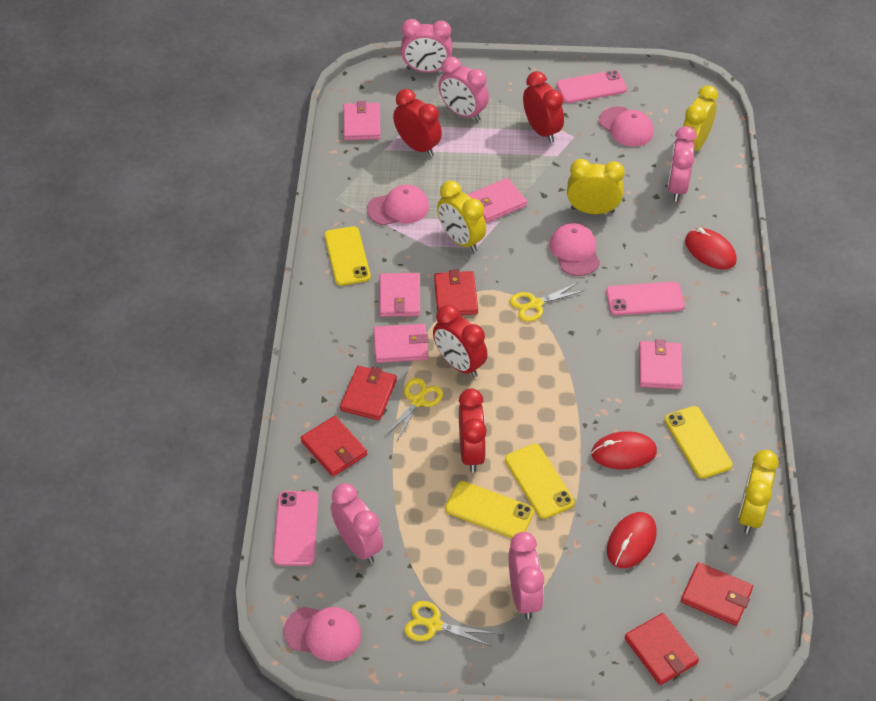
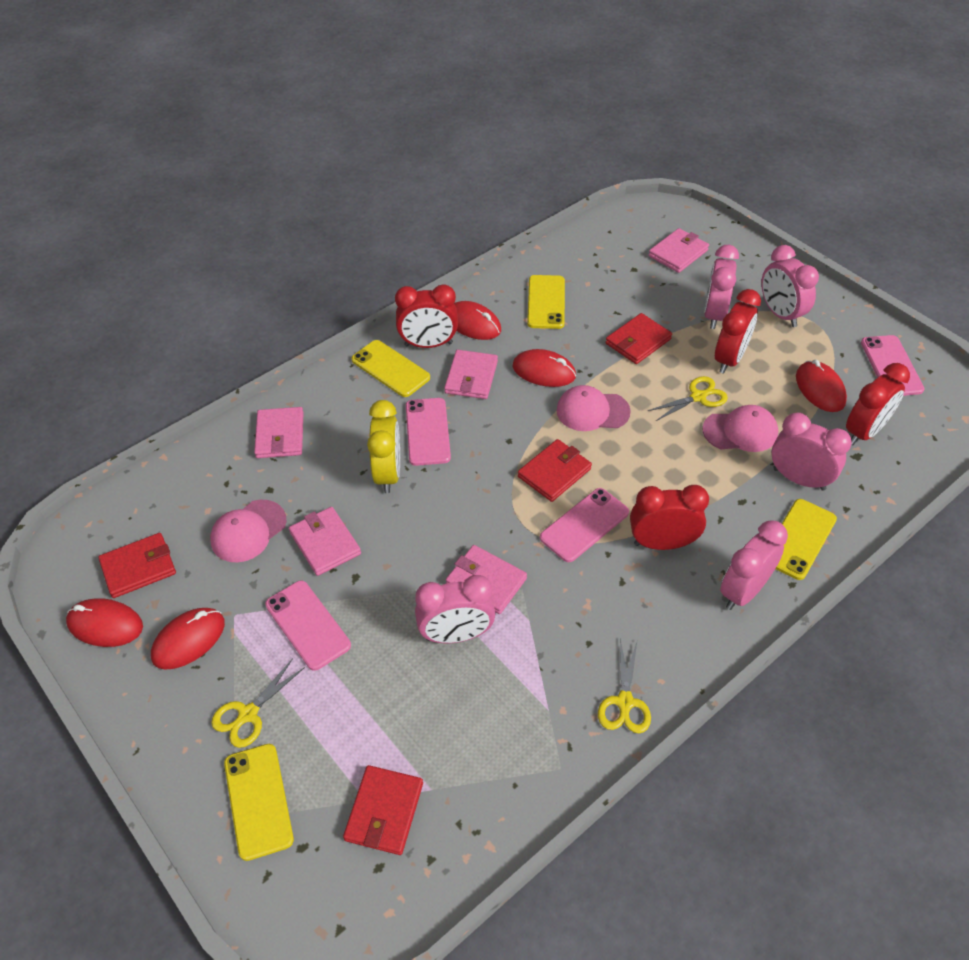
pink cap: 4 -> 3
pink phone: 3 -> 4
red mouse: 3 -> 5
red wallet: 5 -> 4
yellow clock: 4 -> 1

